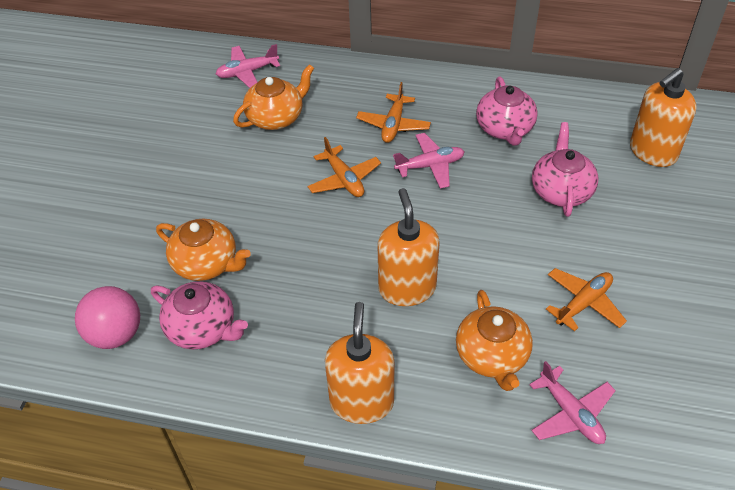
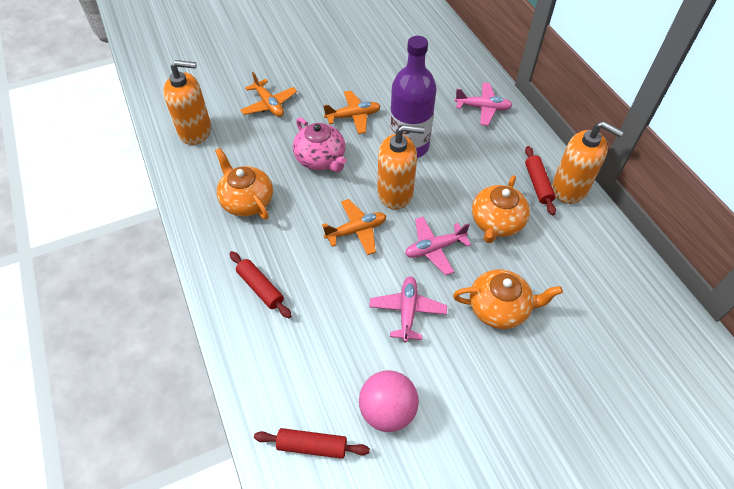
pink teapot: 3 -> 1
purple bottle: 0 -> 1
red rolling pin: 0 -> 3

